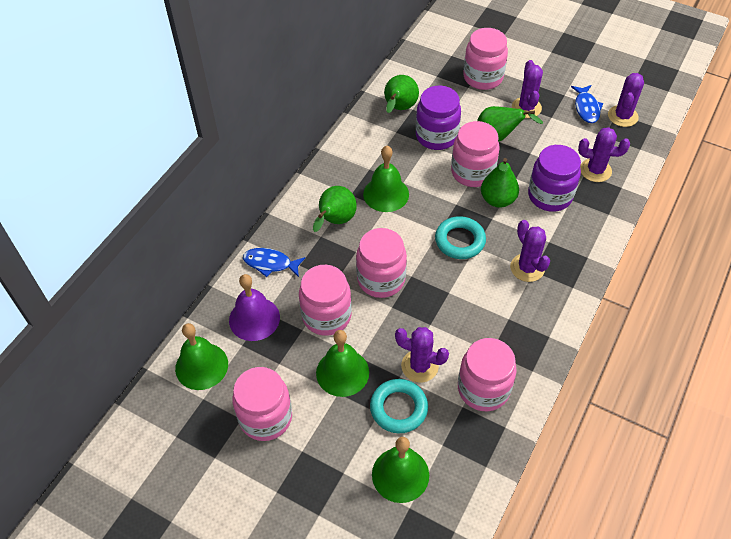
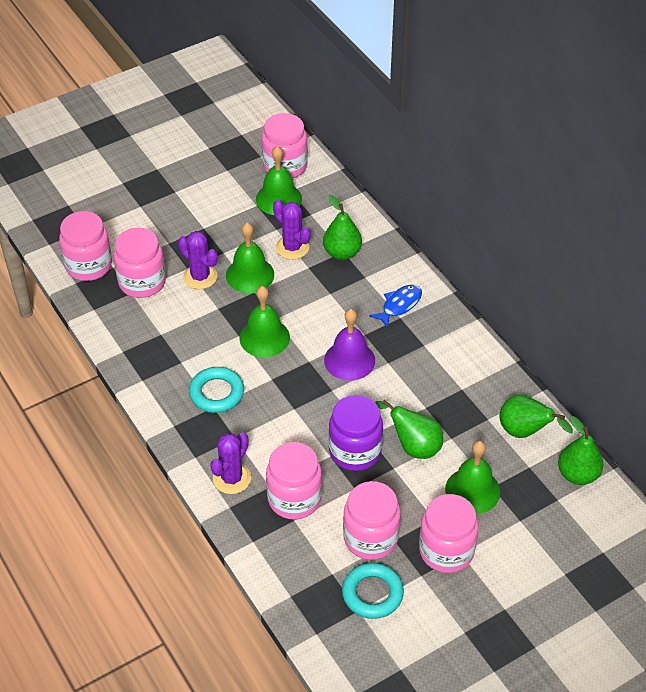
blue fish: 2 -> 1
purple cactus: 5 -> 3
purple jar: 2 -> 1

